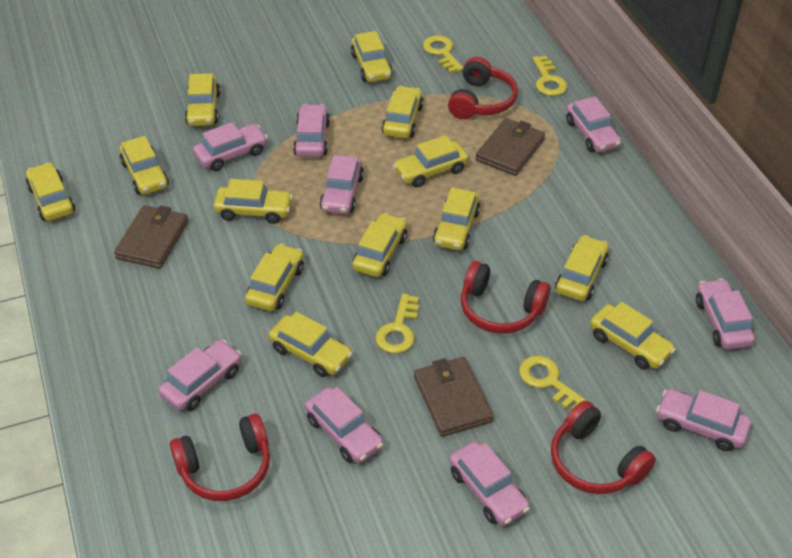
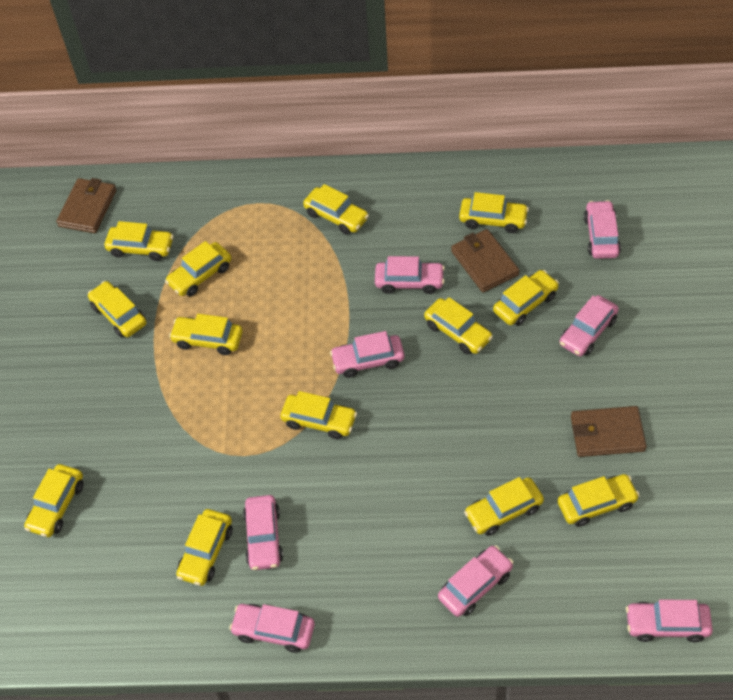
pink car: 9 -> 8
red headphones: 4 -> 0
yellow key: 4 -> 0

